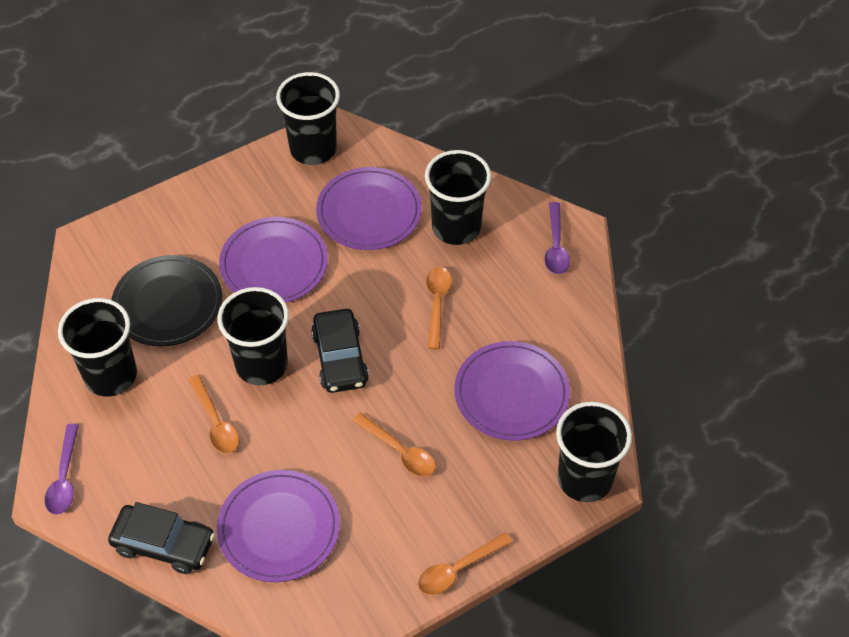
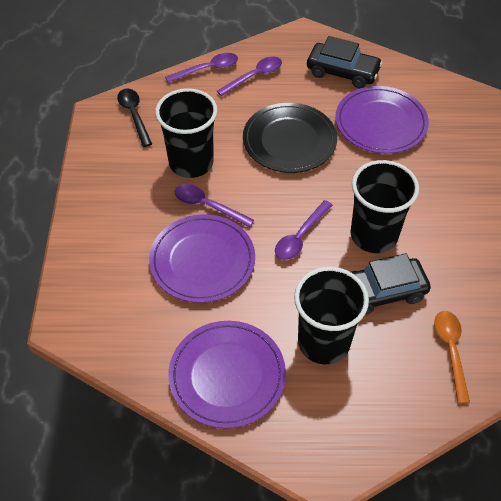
black cup: 5 -> 3
black spoon: 0 -> 1
orange spoon: 4 -> 1
purple plate: 4 -> 3
purple spoon: 2 -> 4

